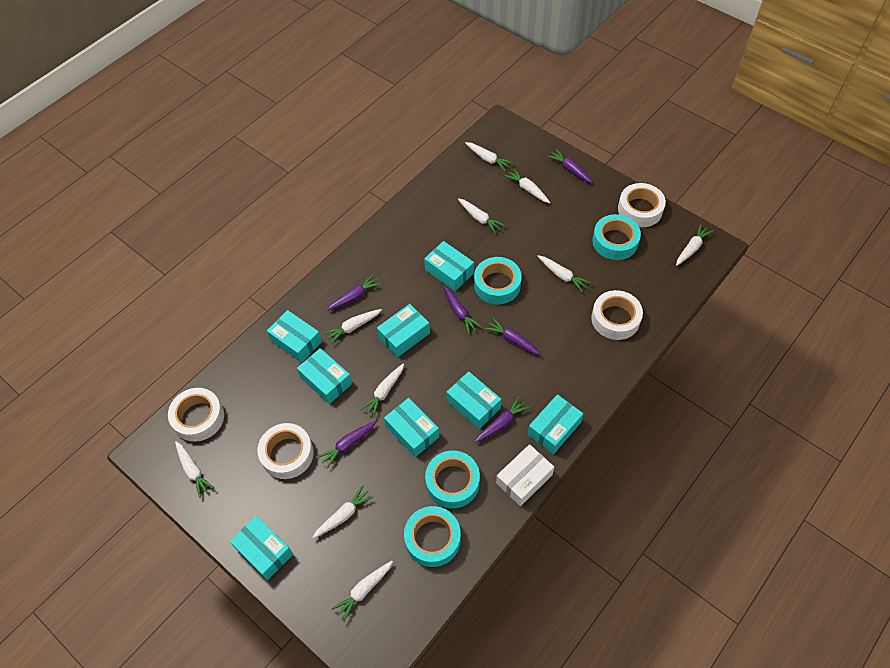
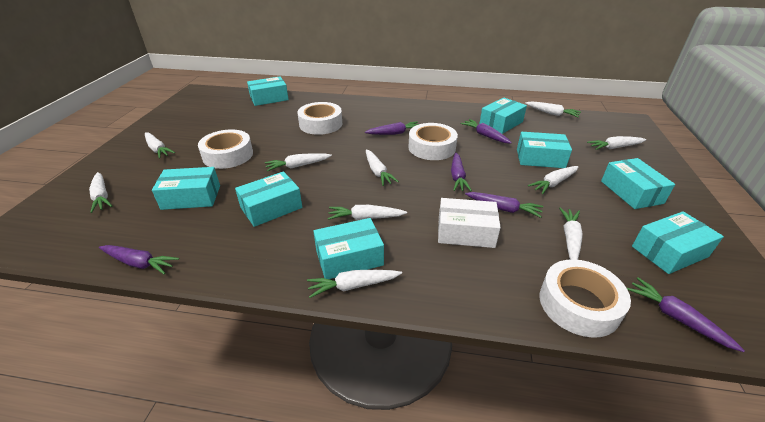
turquoise tape: 4 -> 0

